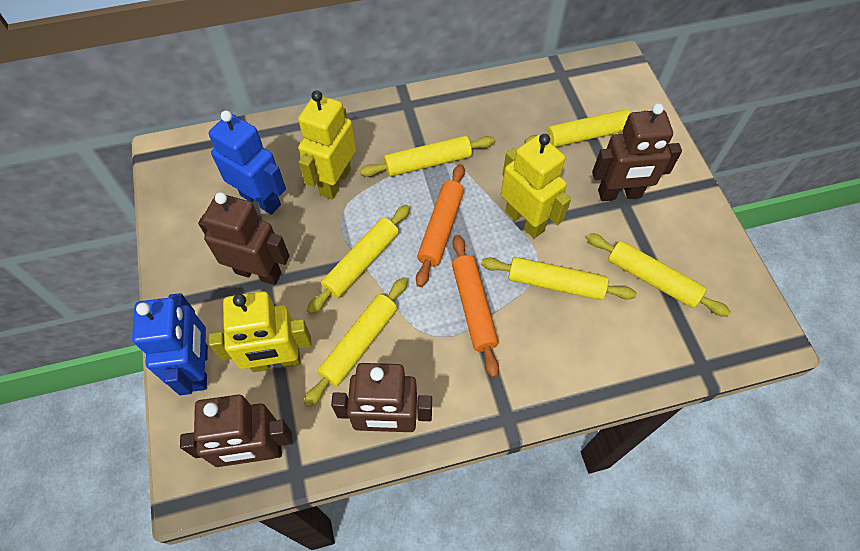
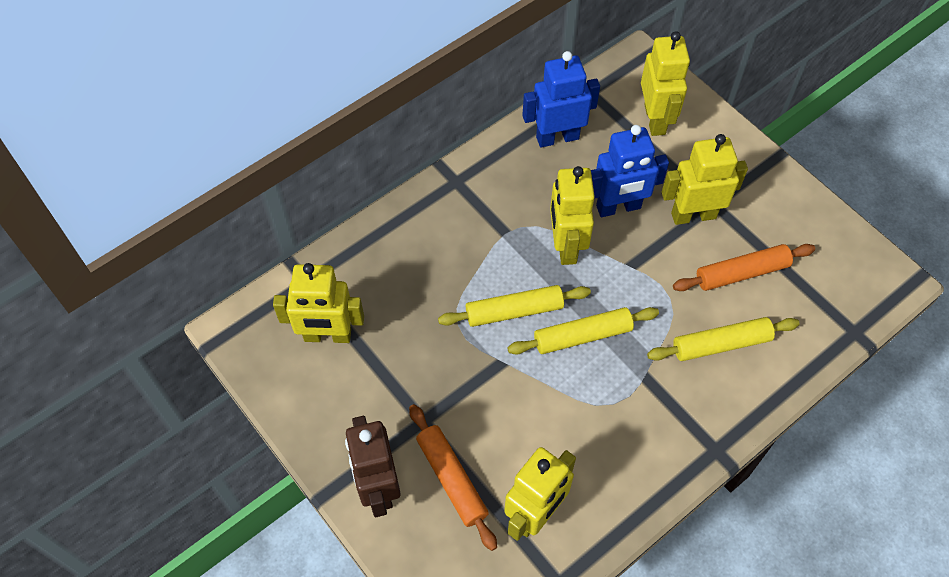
brown robot: 4 -> 1
yellow robot: 3 -> 5
yellow rolling pin: 6 -> 3

